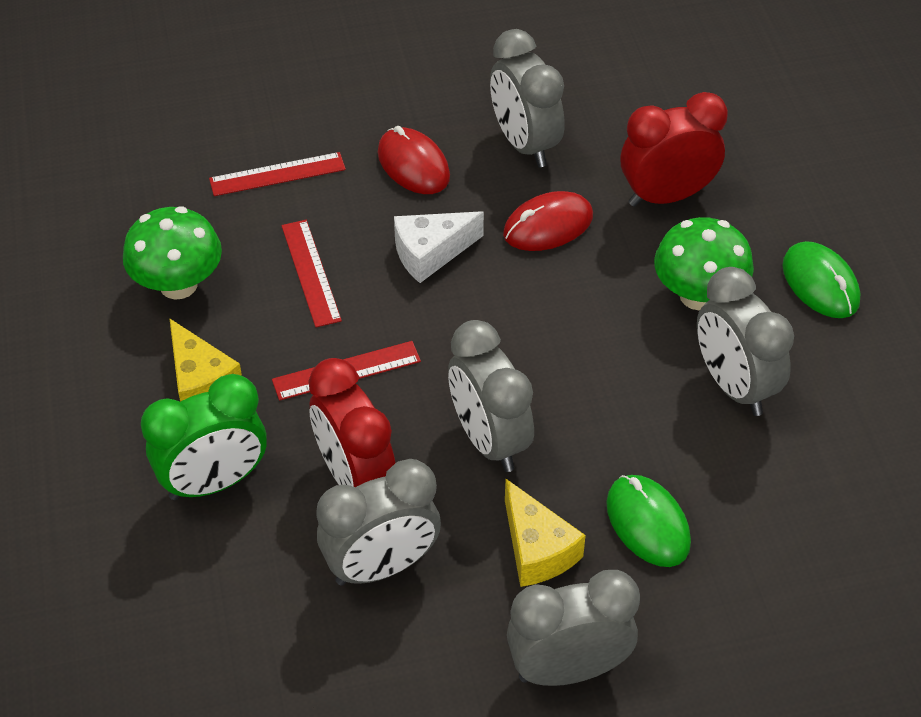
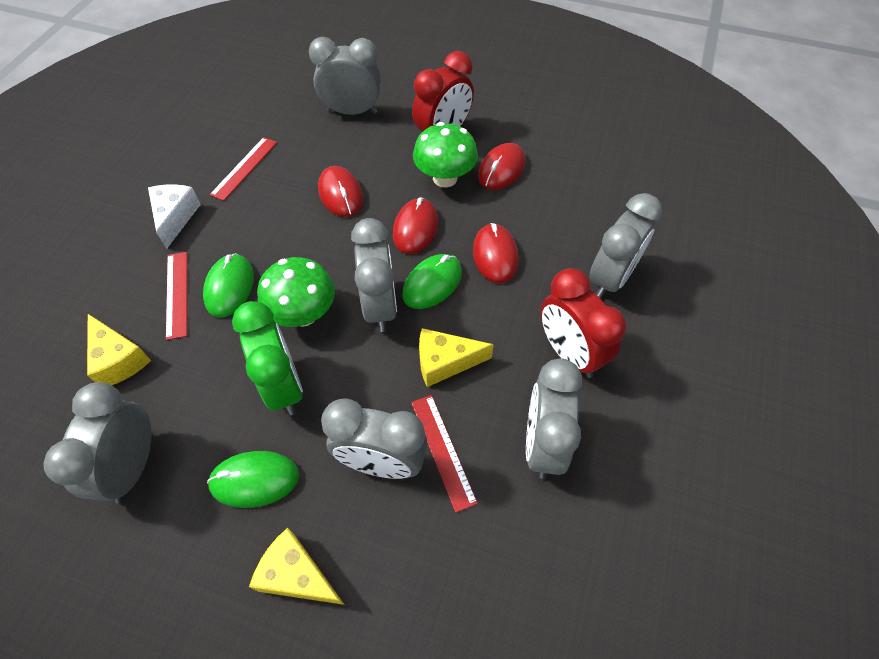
green mouse: 2 -> 3
grey clock: 5 -> 6
red mouse: 2 -> 4
yellow cheese: 2 -> 3

